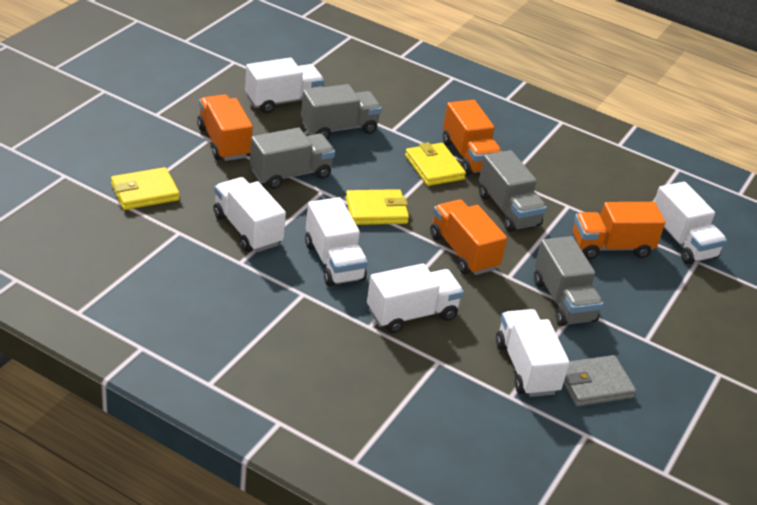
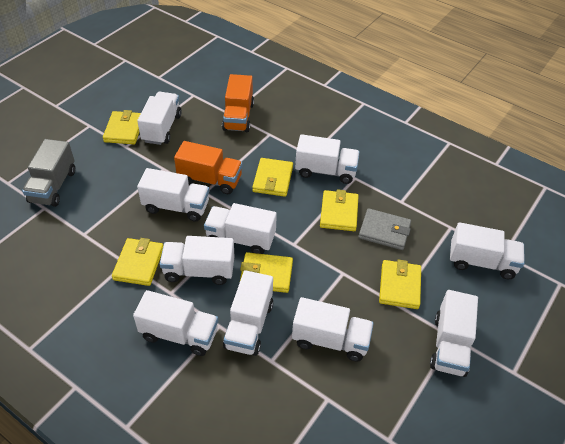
grey truck: 4 -> 1
orange truck: 4 -> 2
white truck: 6 -> 10
yellow wallet: 3 -> 6

